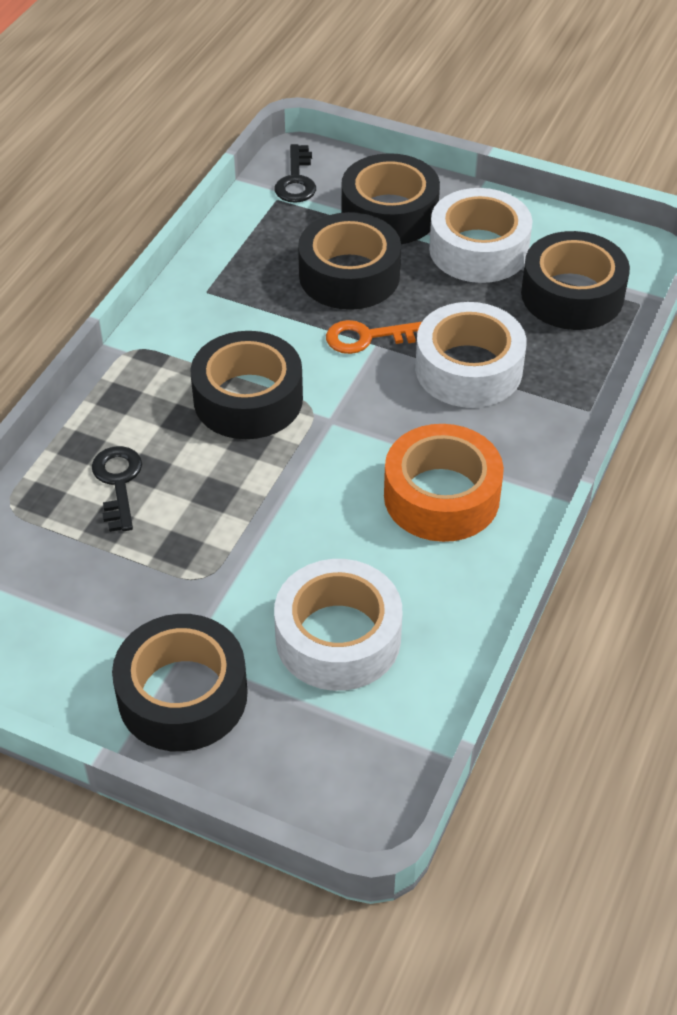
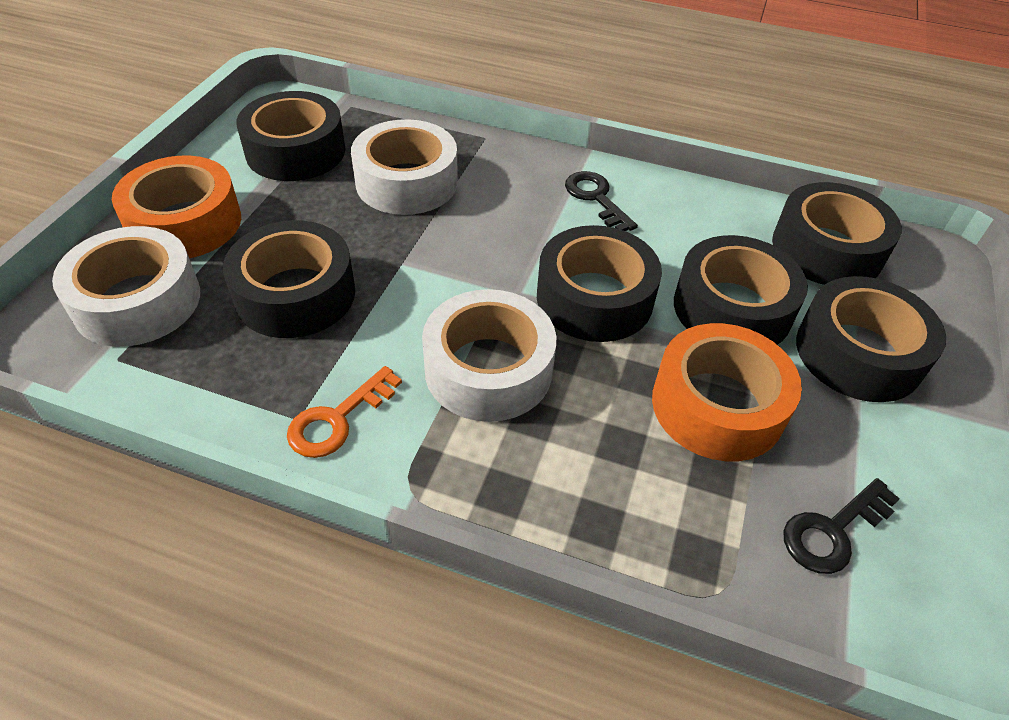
black tape: 5 -> 6
orange tape: 1 -> 2

